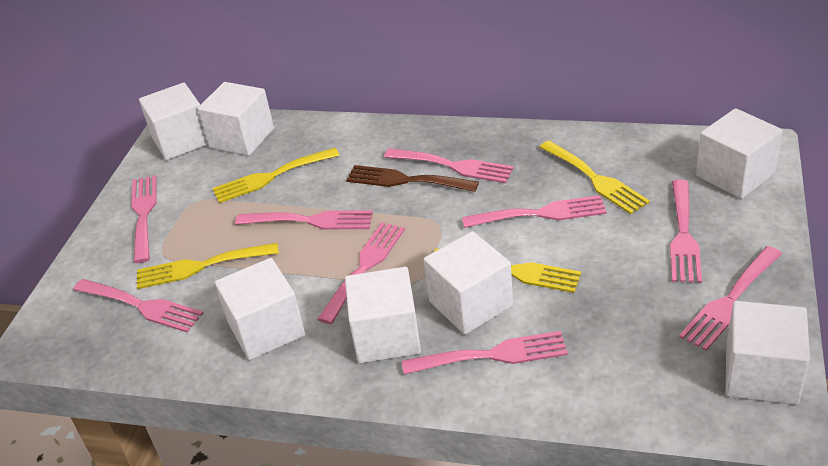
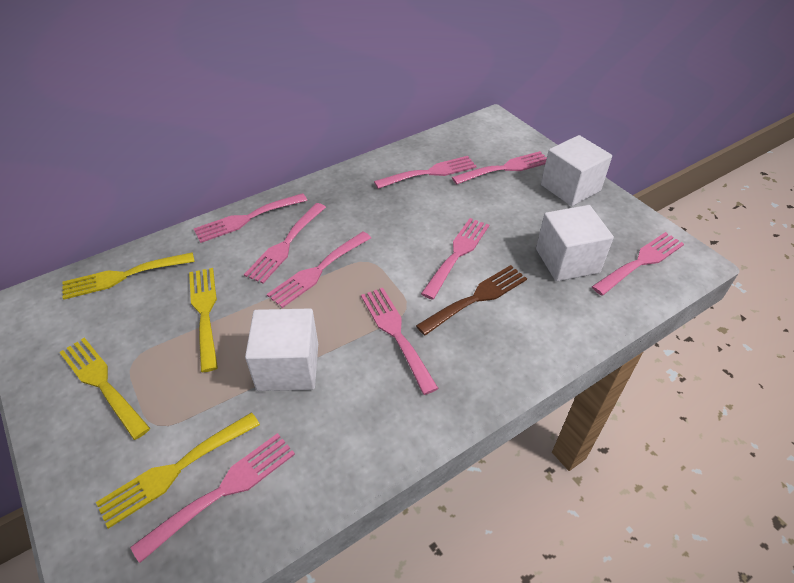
white cube: 7 -> 3

